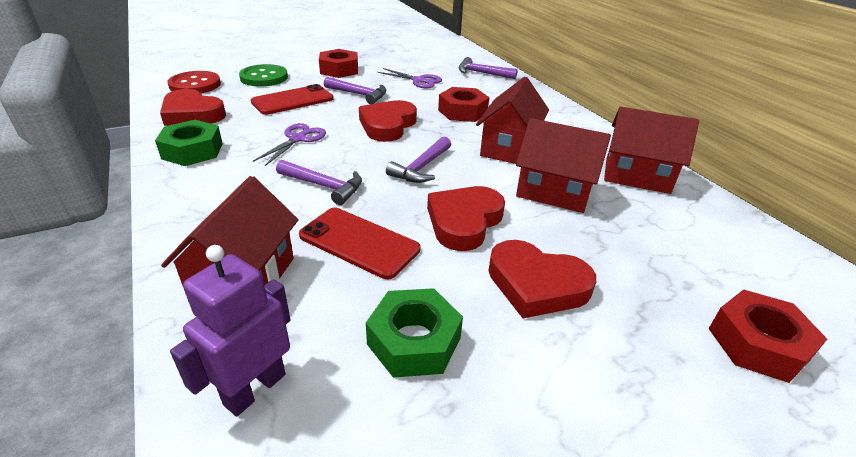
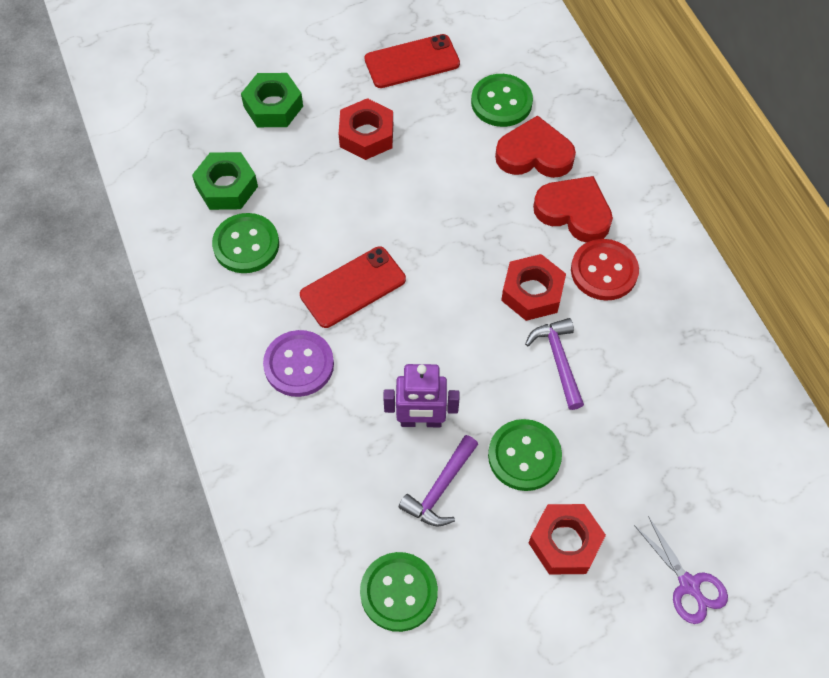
green button: 1 -> 4
purple button: 0 -> 1
purple hammer: 4 -> 2
purple scissors: 2 -> 1
red heart: 4 -> 2
red house: 4 -> 0

